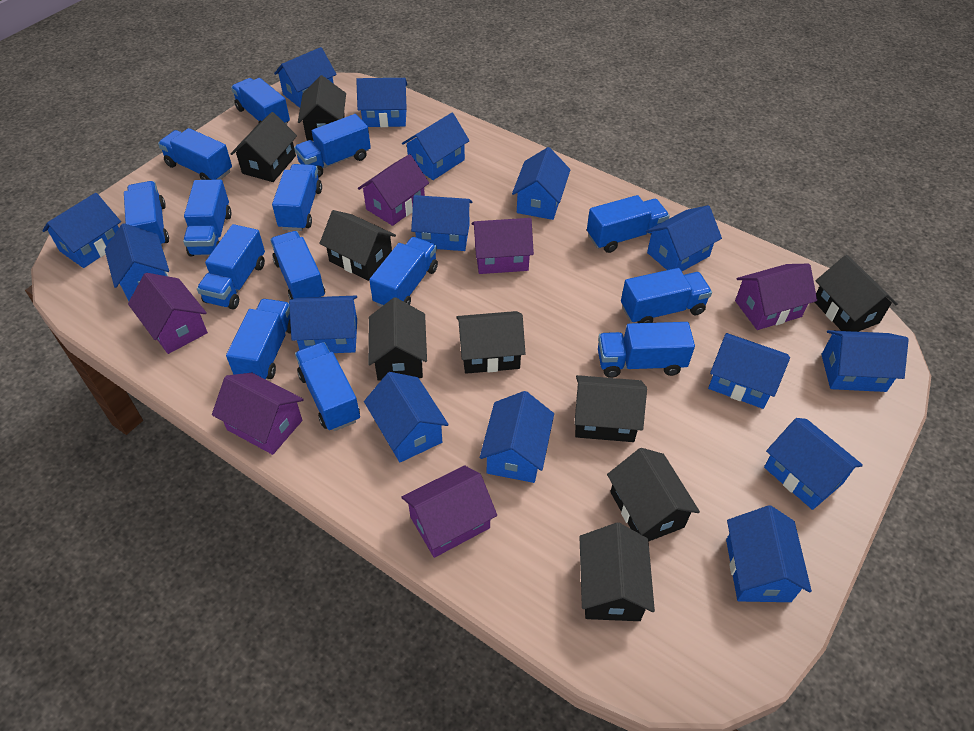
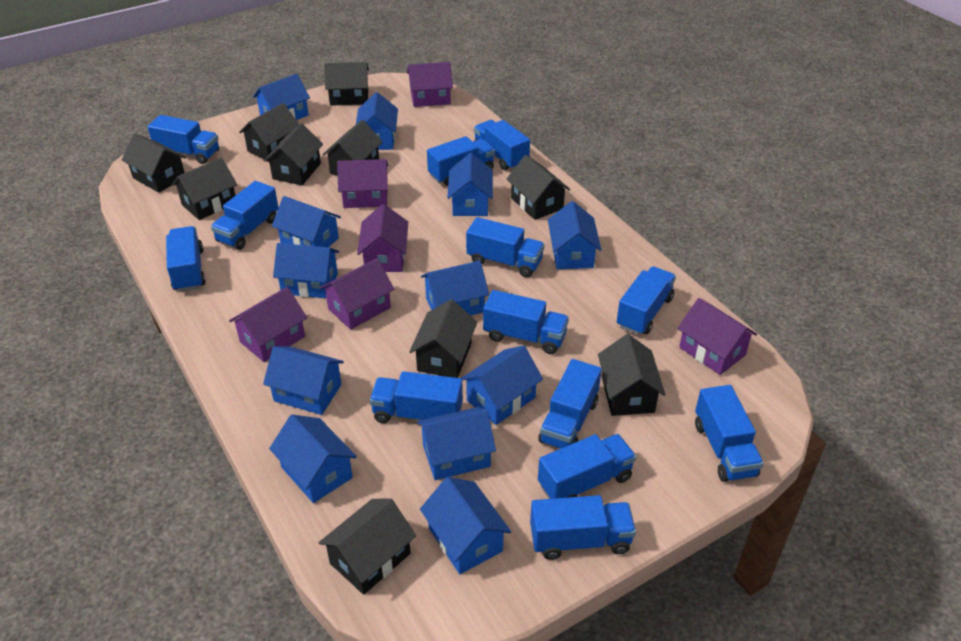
black house: 9 -> 10
blue house: 15 -> 12
blue truck: 14 -> 13

